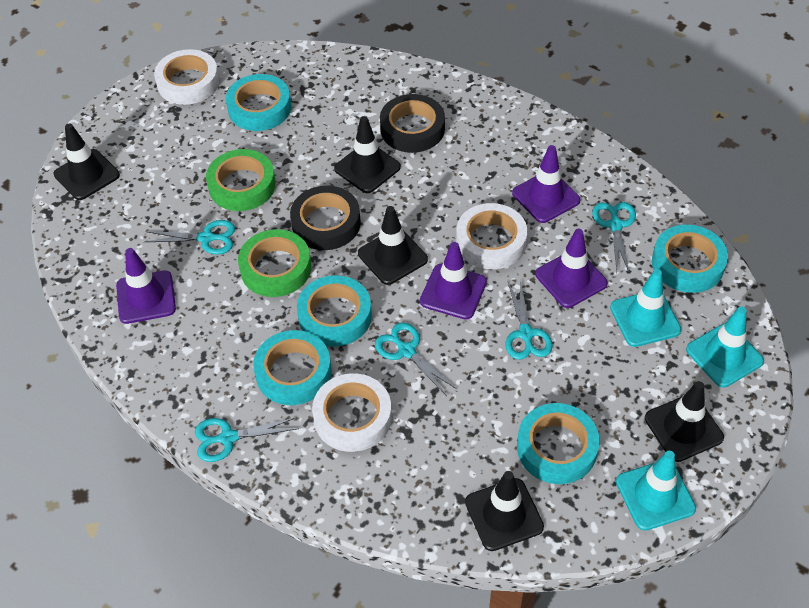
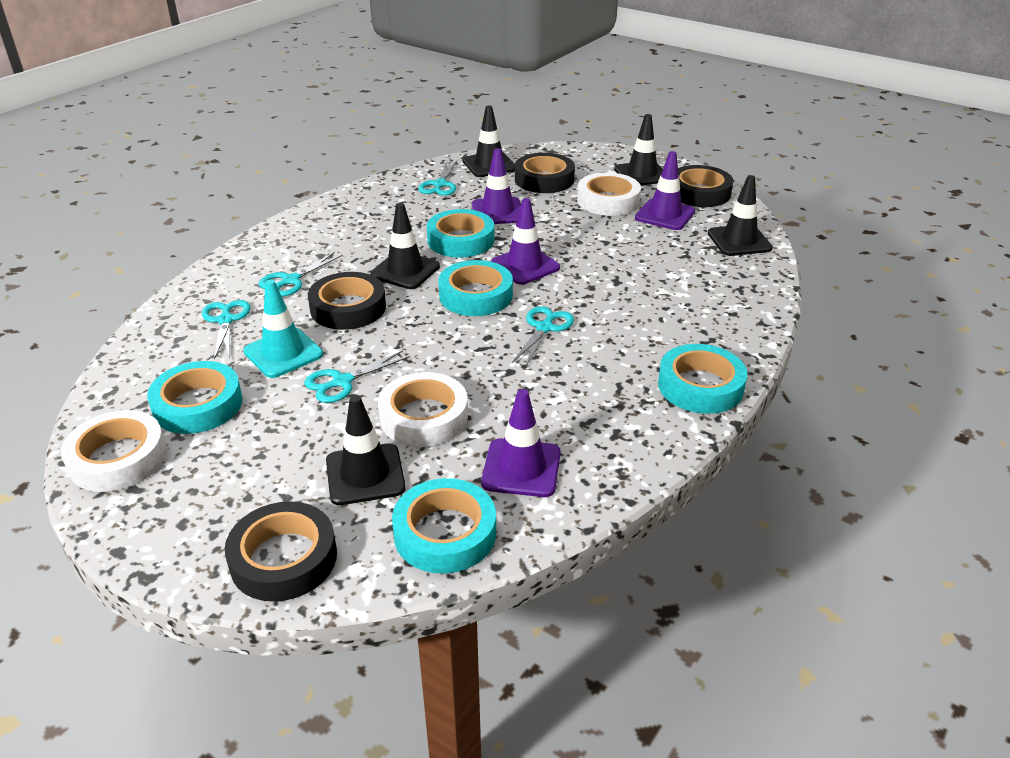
black tape: 2 -> 4
green tape: 2 -> 0
turquoise traffic cone: 3 -> 1

